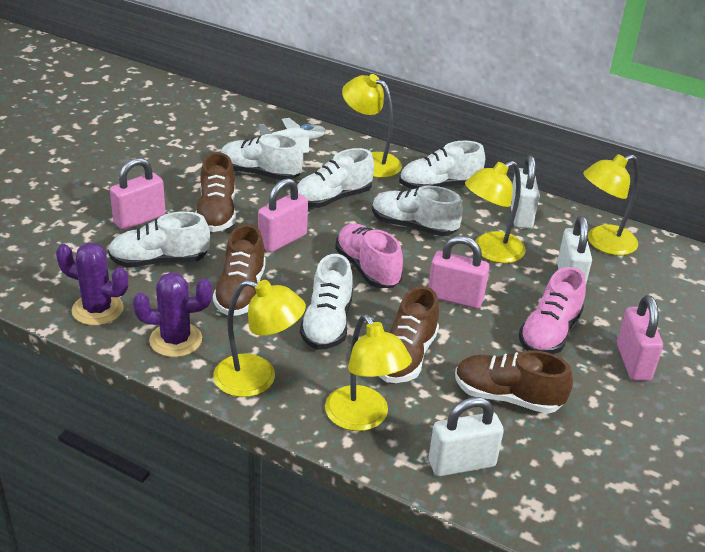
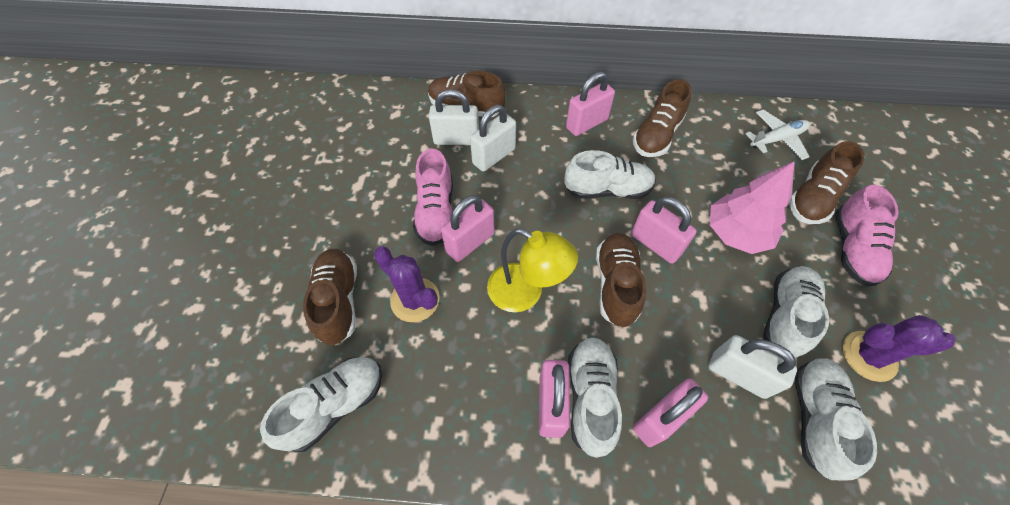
brown shoe: 4 -> 5
pink padlock: 4 -> 5
pink tree: 0 -> 1
white shoe: 6 -> 5
yellow lamp: 5 -> 1

